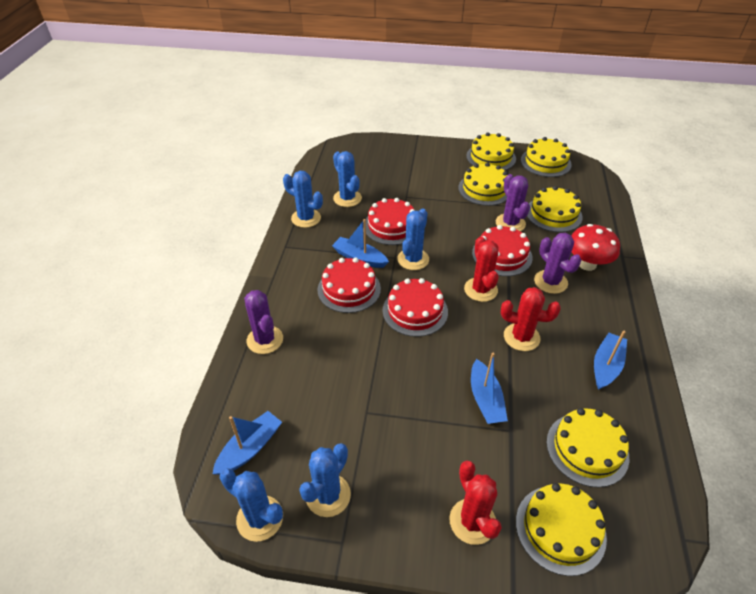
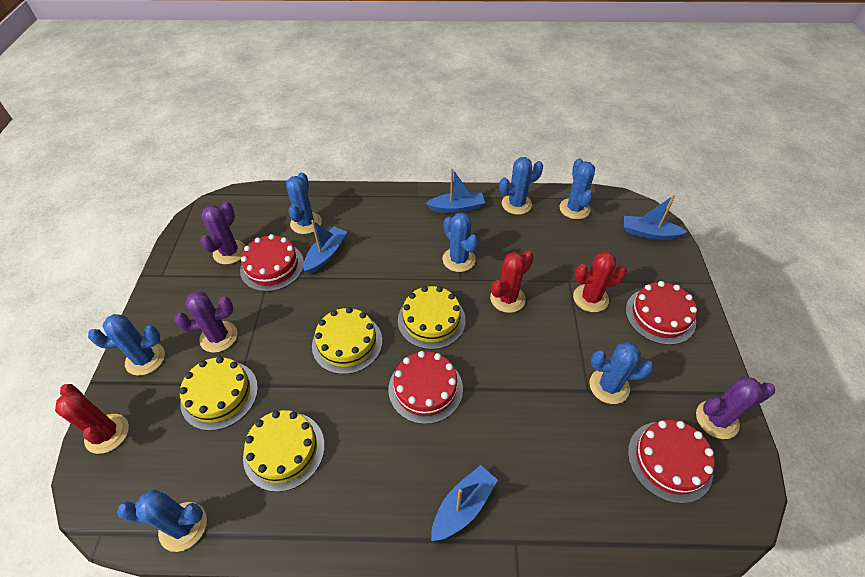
blue cactus: 5 -> 7
red mushroom: 1 -> 0
yellow cake: 6 -> 4

